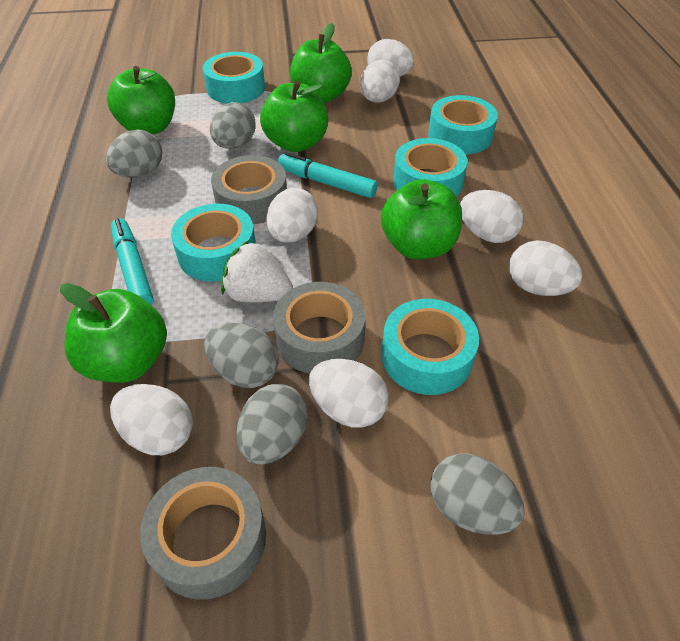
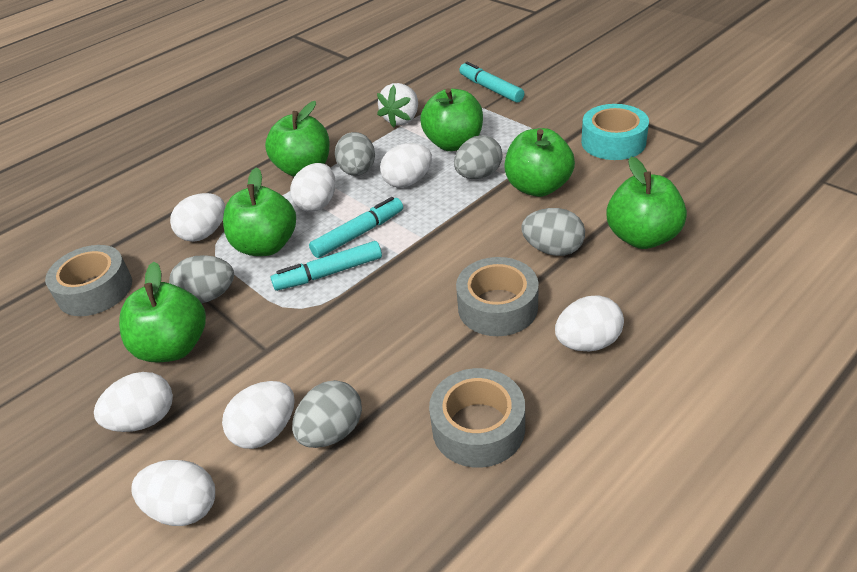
green apple: 5 -> 6
turquoise marker: 2 -> 3
turquoise tape: 5 -> 1

